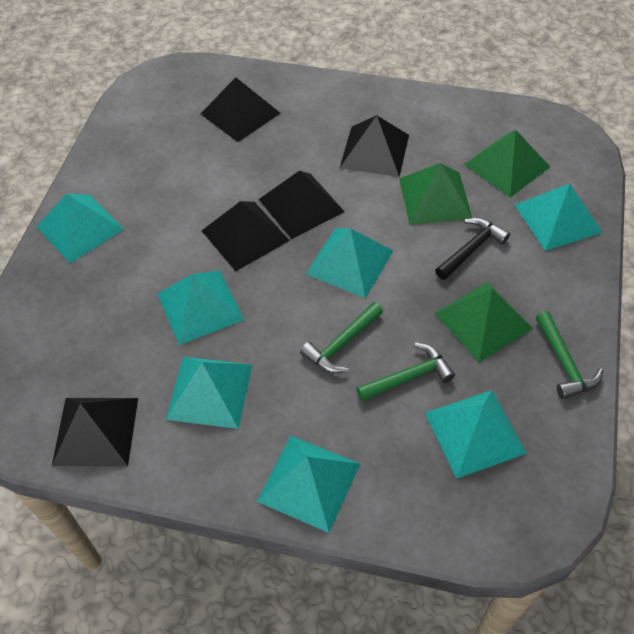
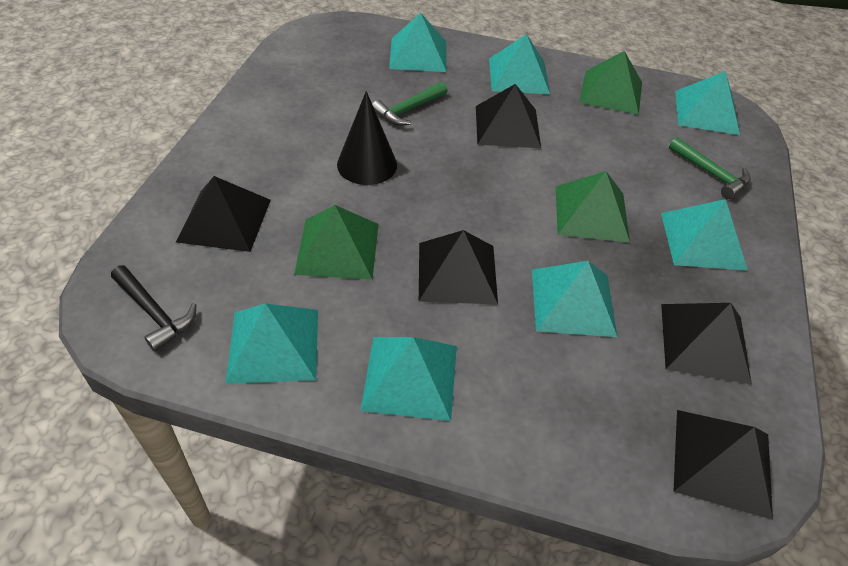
black cone: 0 -> 1
green hammer: 3 -> 2

